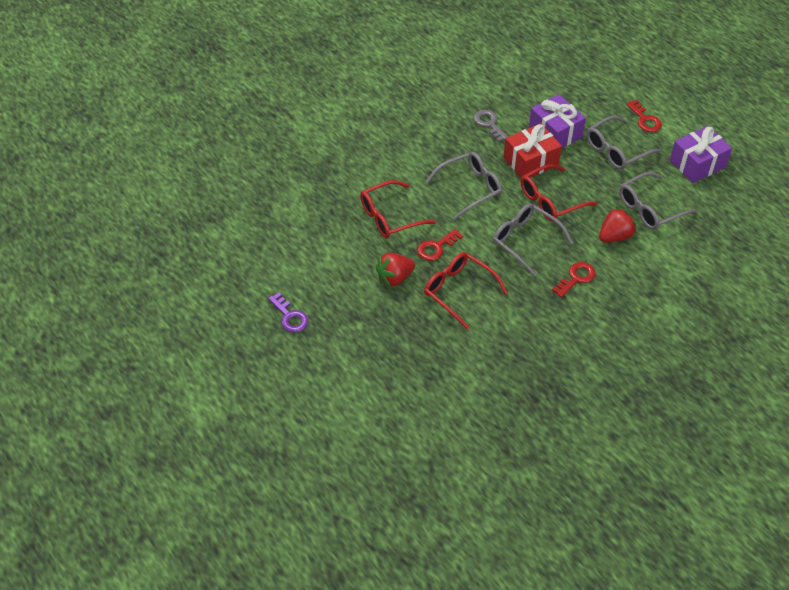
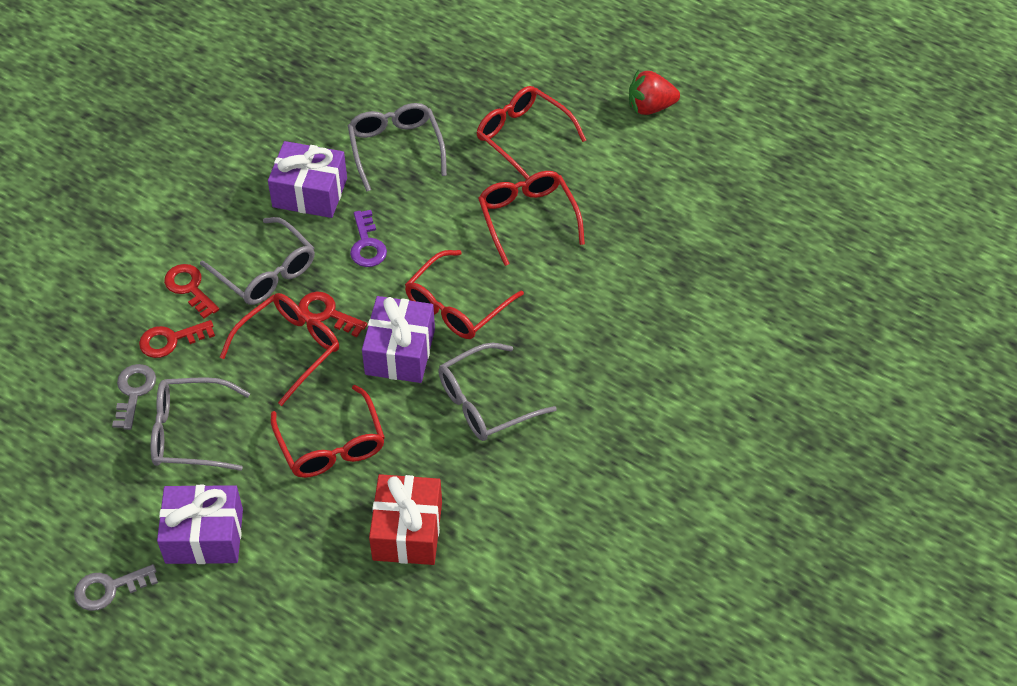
grey key: 1 -> 2
purple gift: 2 -> 3
red glasses: 3 -> 5
red strawberry: 2 -> 1

